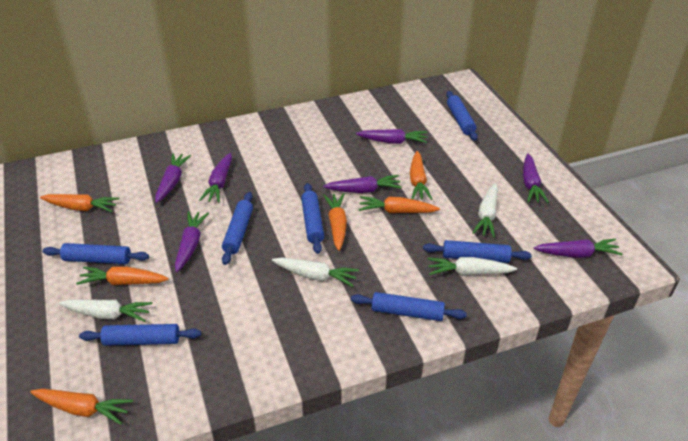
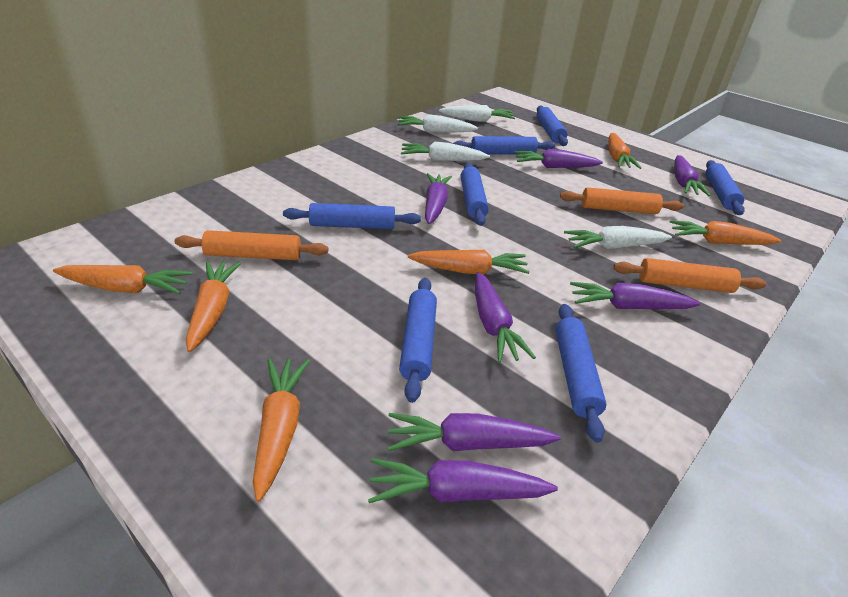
orange rolling pin: 0 -> 3

